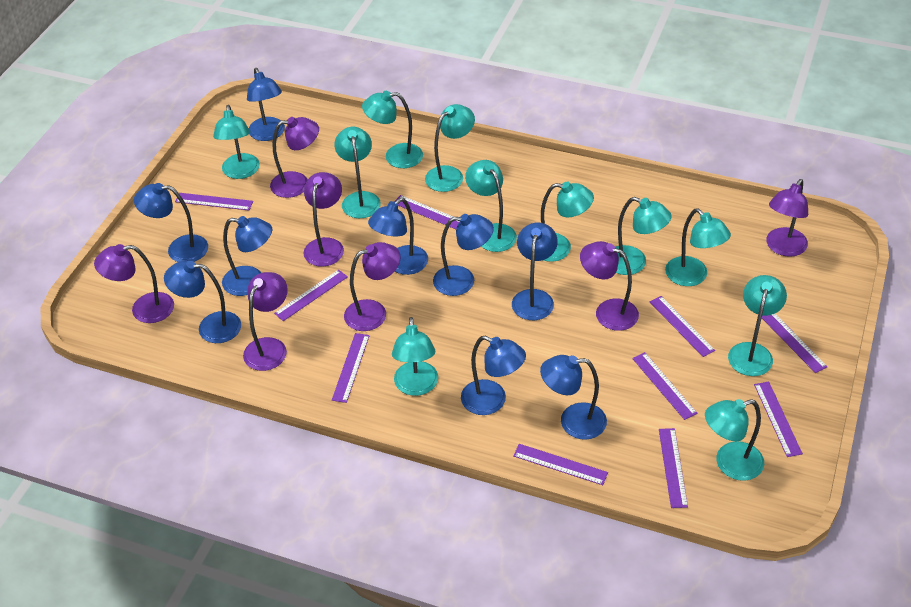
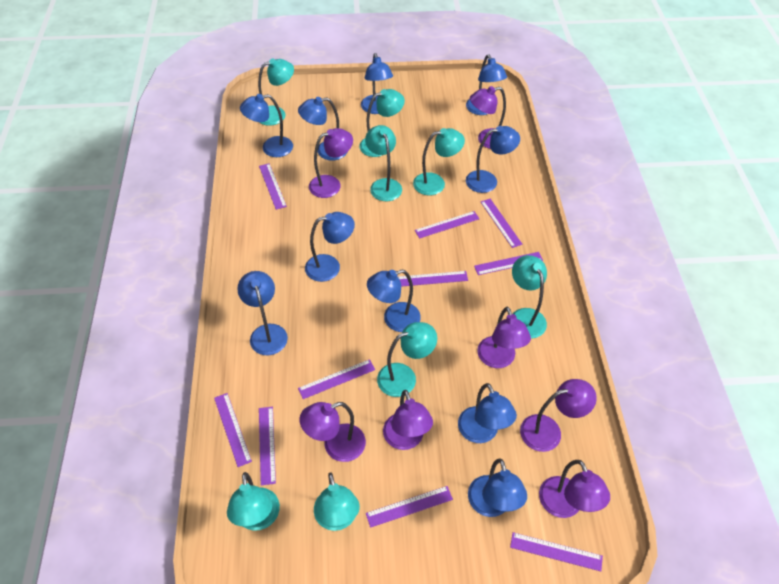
blue lamp: 9 -> 10
turquoise lamp: 11 -> 8

